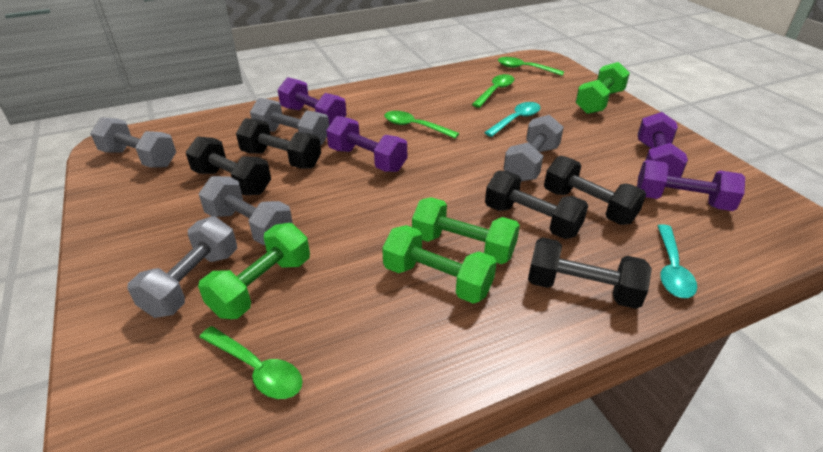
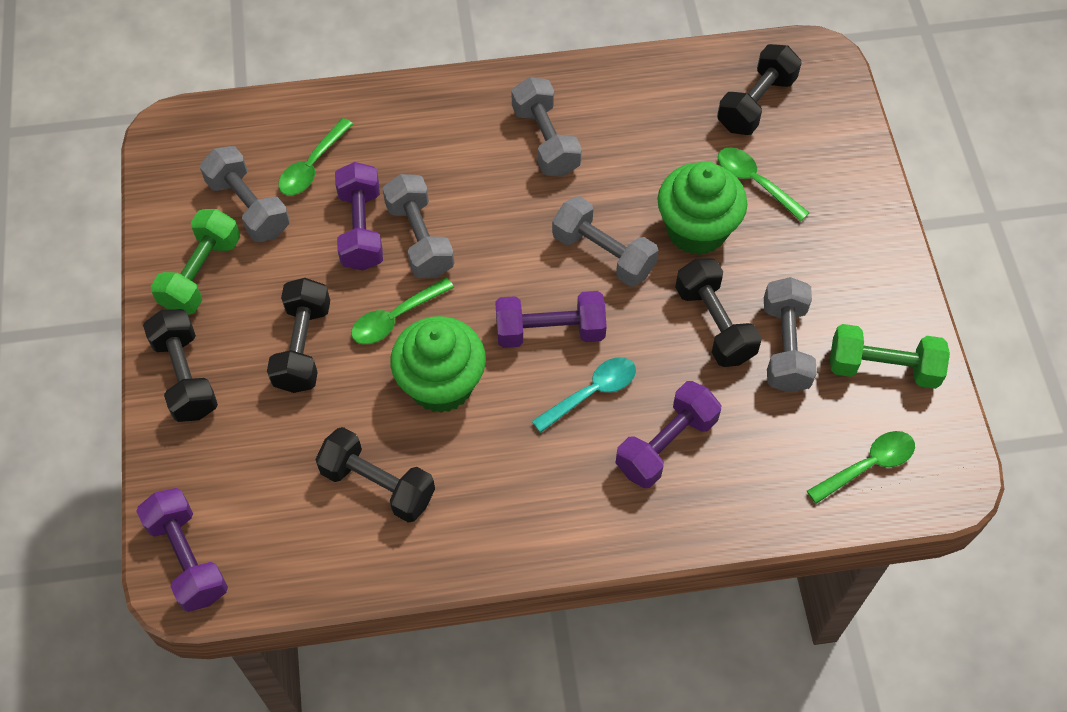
green cupcake: 0 -> 2
green dumbbell: 4 -> 2
turquoise spoon: 2 -> 1

